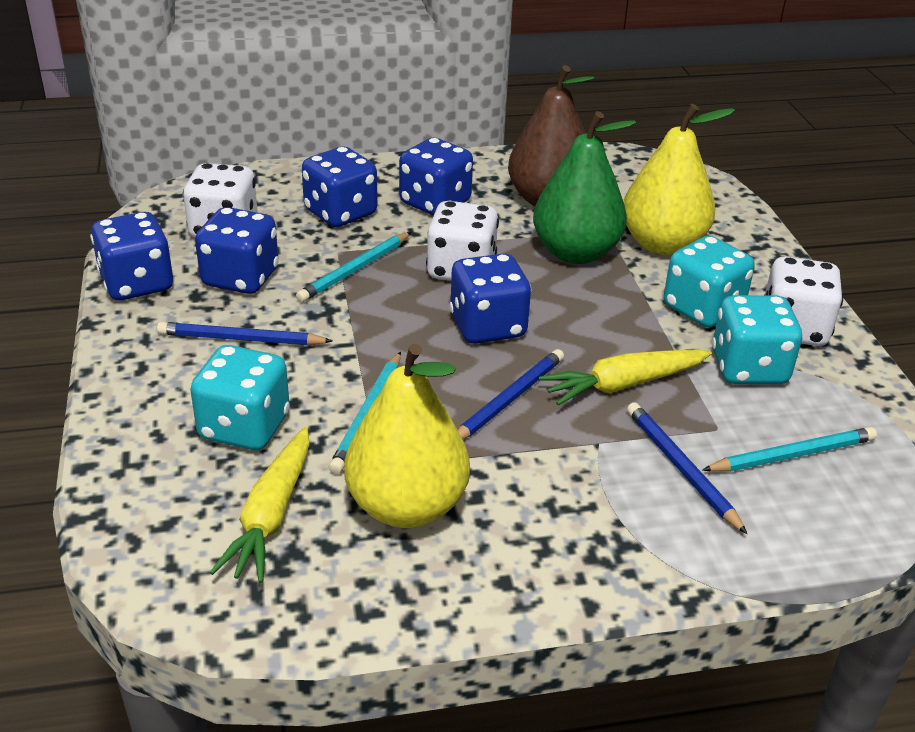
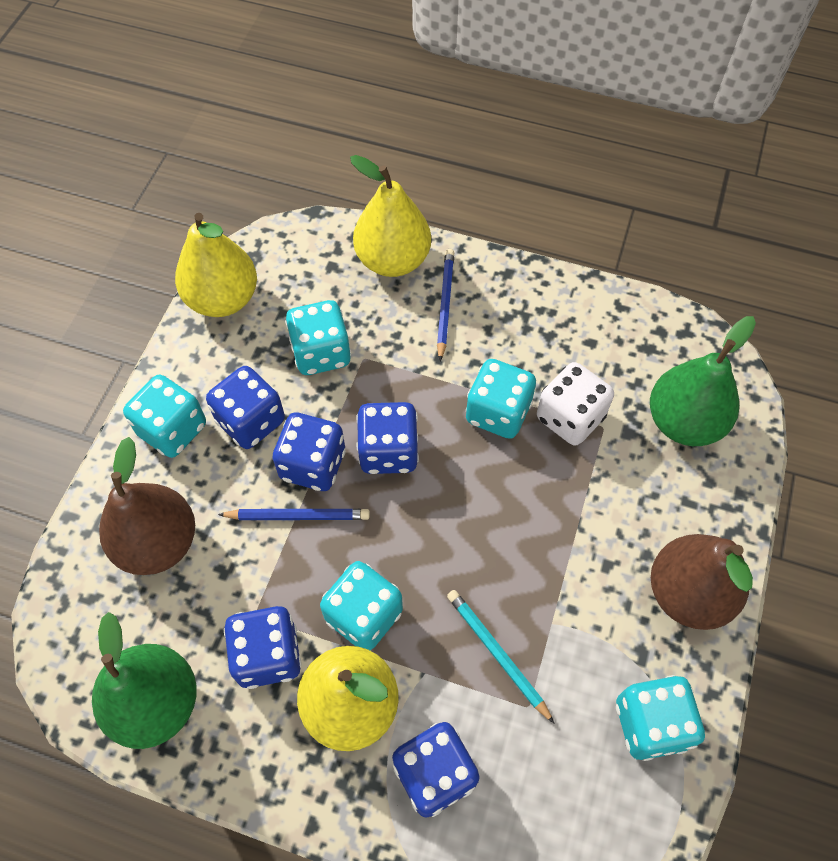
blue pencil: 3 -> 2
brown pear: 1 -> 2
green pear: 1 -> 2
turquoise dice: 3 -> 5
turquoise pencil: 3 -> 1
white dice: 3 -> 1
yellow carrot: 2 -> 0
yellow pear: 2 -> 3

